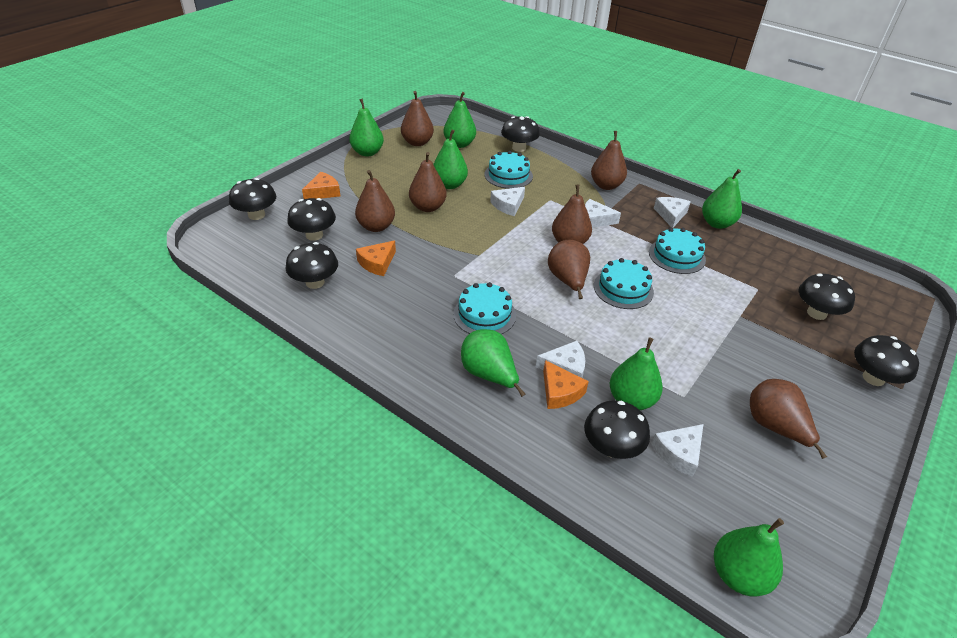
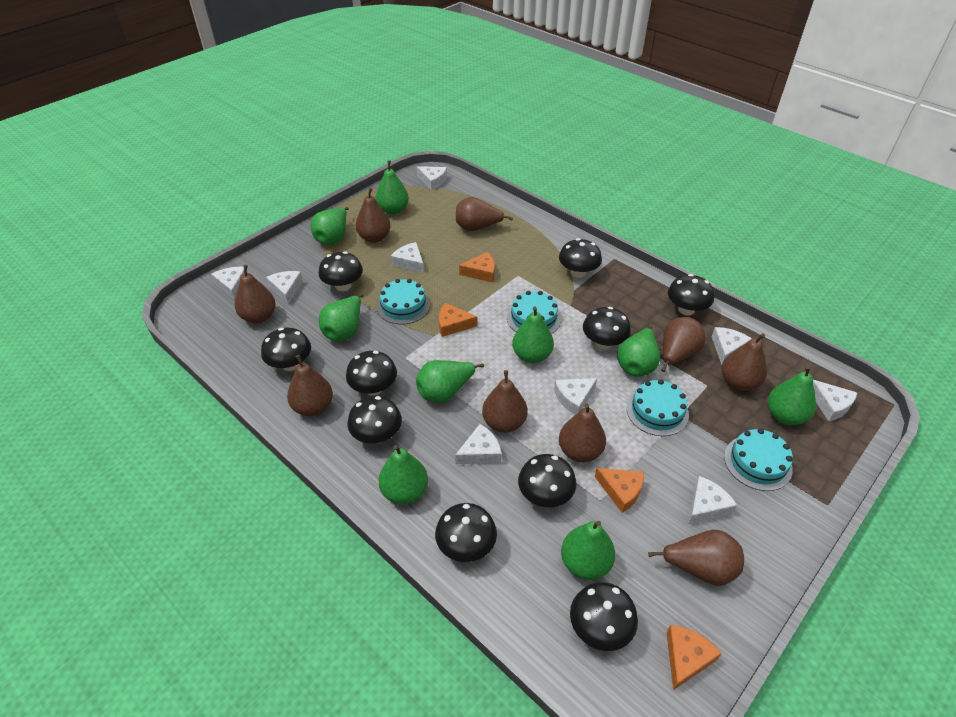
black mushroom: 7 -> 10
brown pear: 7 -> 9
green pear: 7 -> 9
orange cheese: 3 -> 4
white cheese: 5 -> 9

